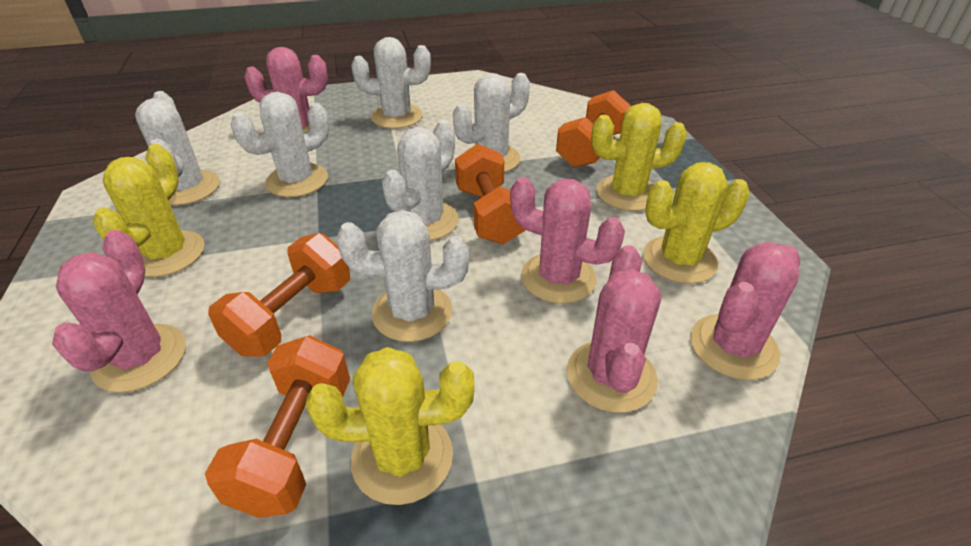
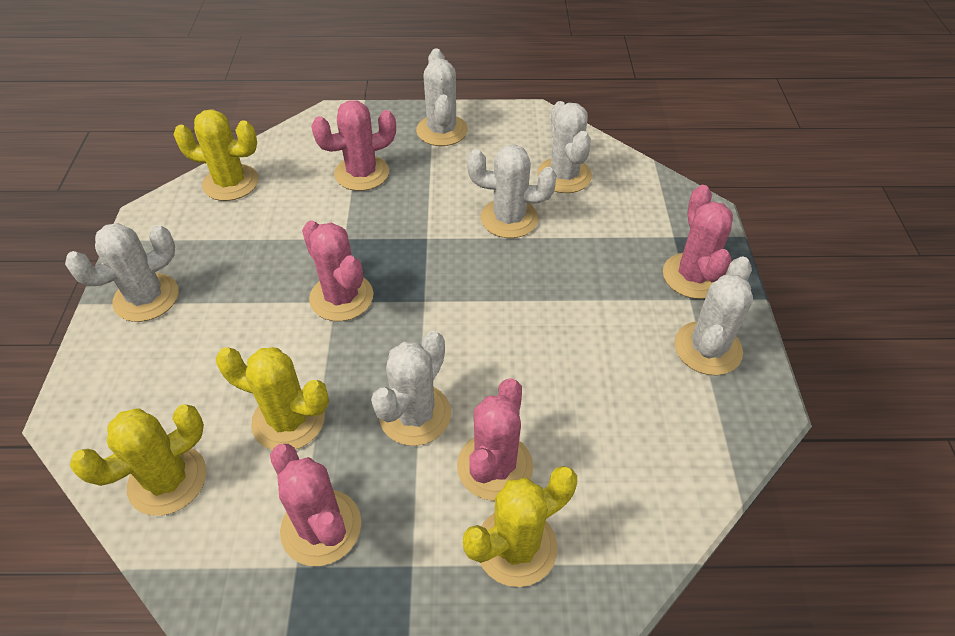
orange dumbbell: 4 -> 0

